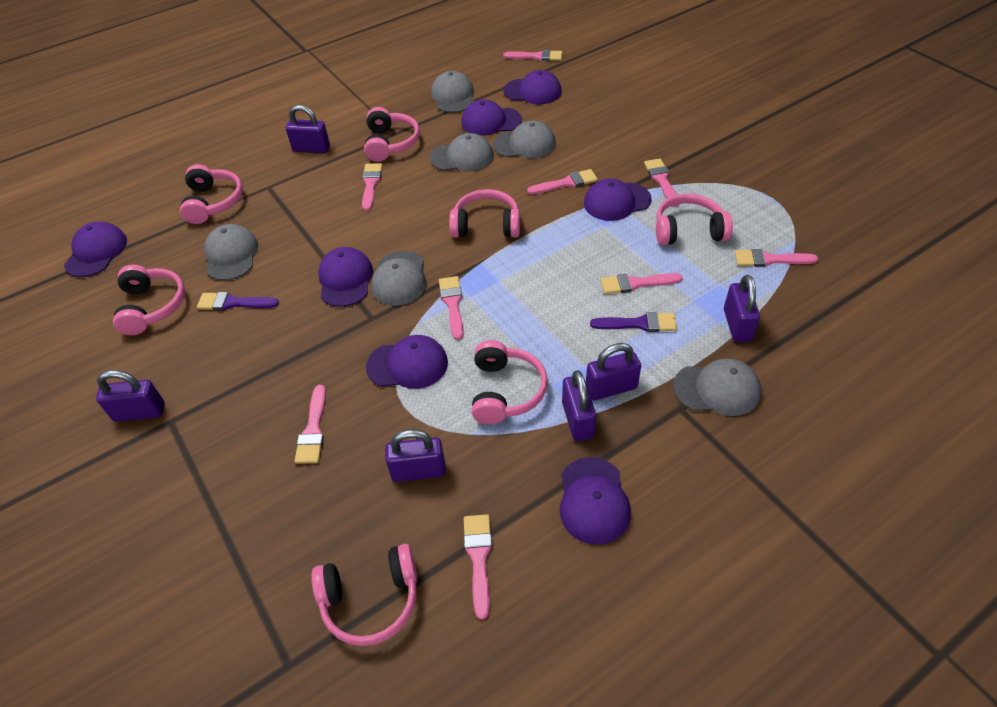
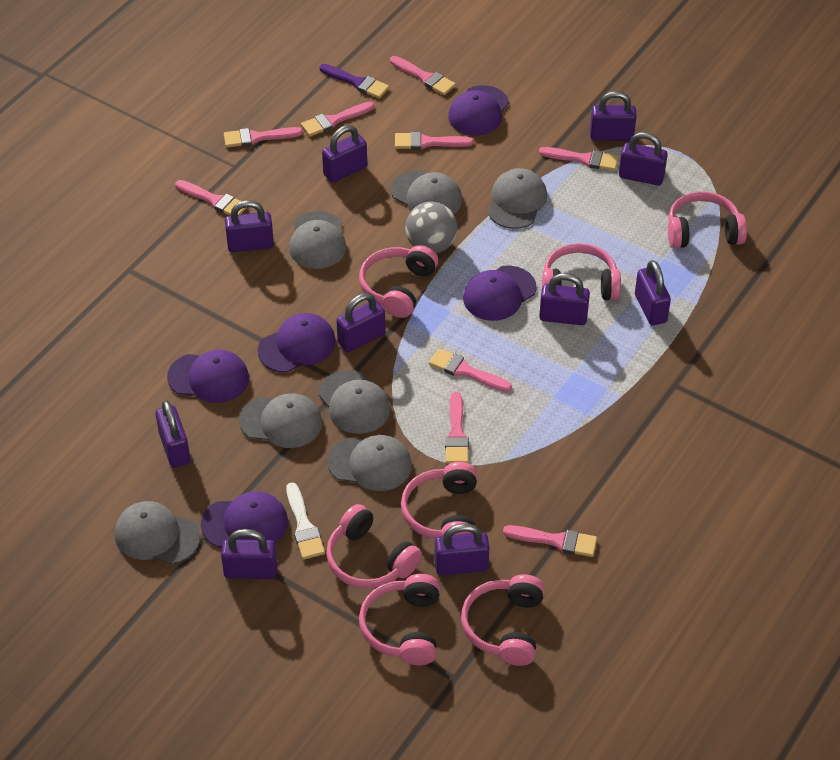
grey ball: 0 -> 1
grey cap: 6 -> 7
purple brush: 2 -> 1
purple cap: 7 -> 5
purple padlock: 6 -> 10
white brush: 0 -> 1

